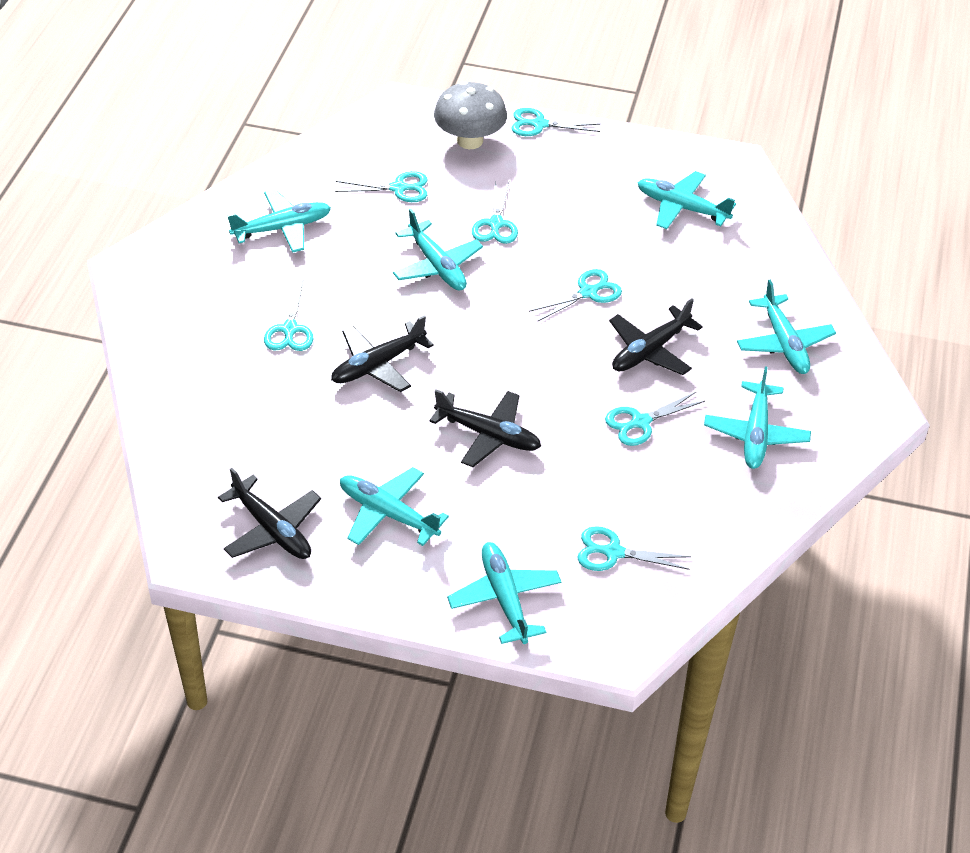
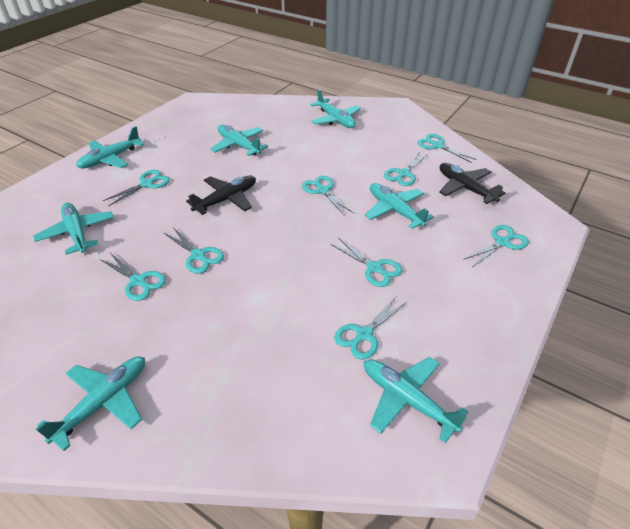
black plane: 4 -> 2
grey mushroom: 1 -> 0
turquoise scissors: 7 -> 9

